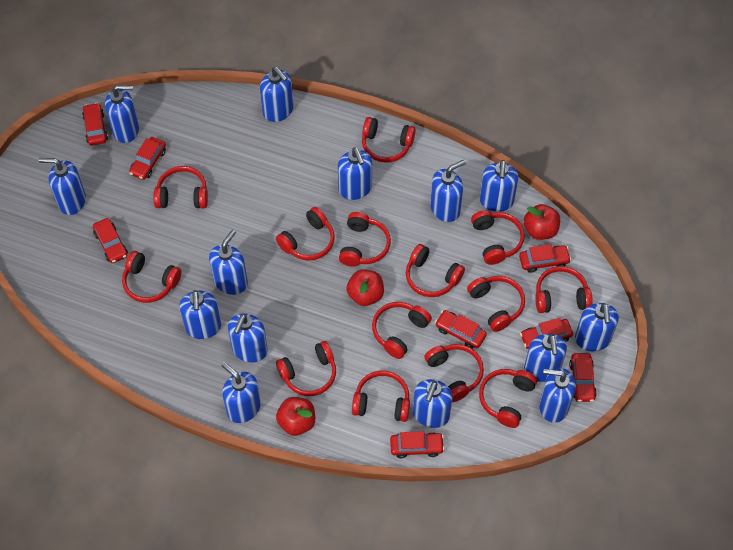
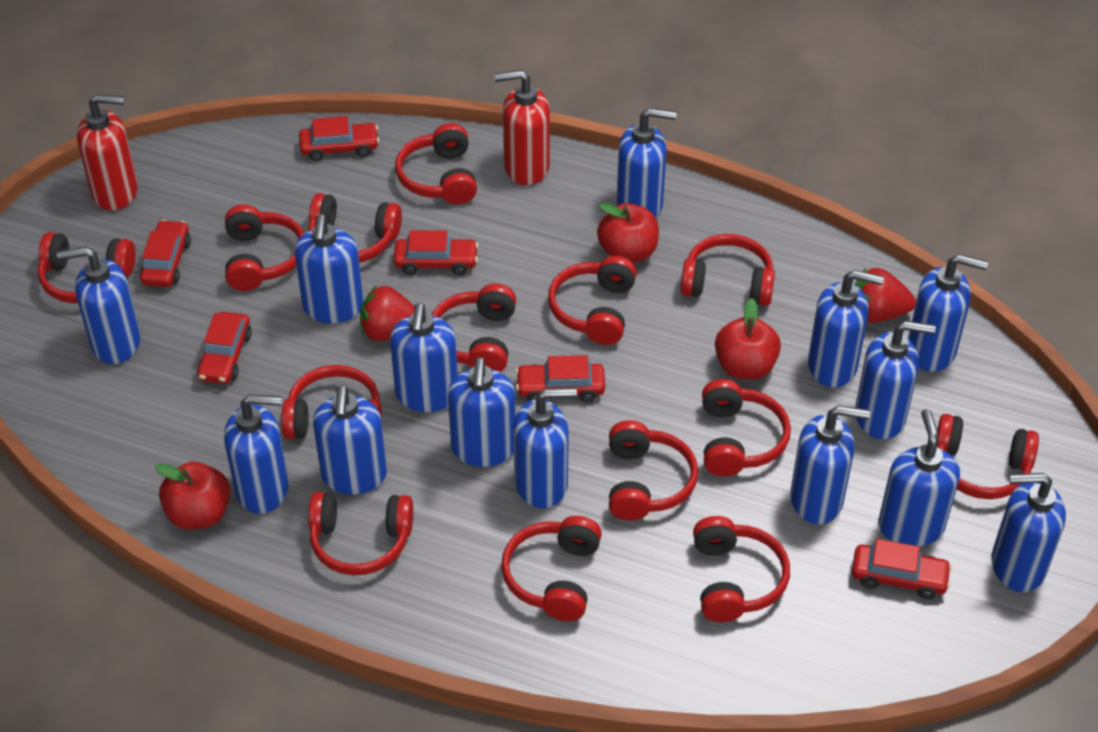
red car: 8 -> 6
red soap dispenser: 0 -> 2
red strawberry: 0 -> 2

